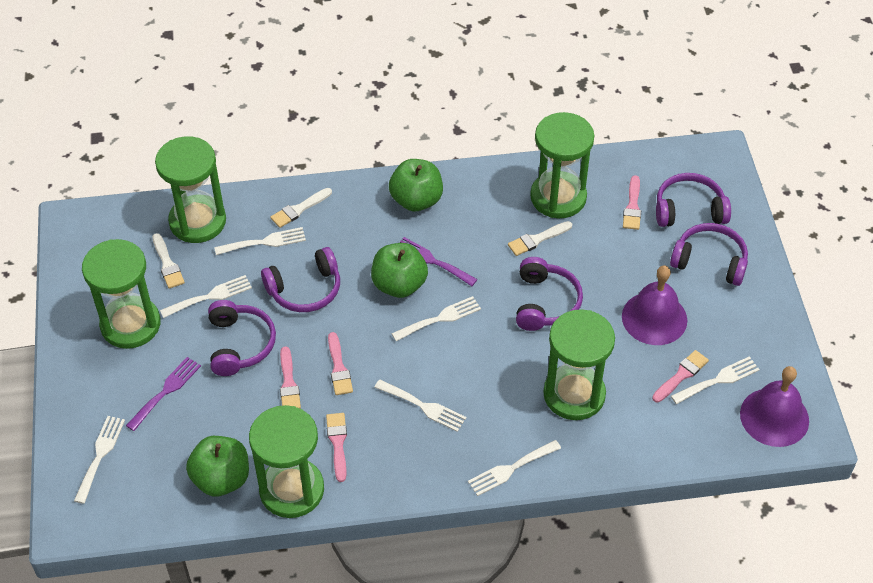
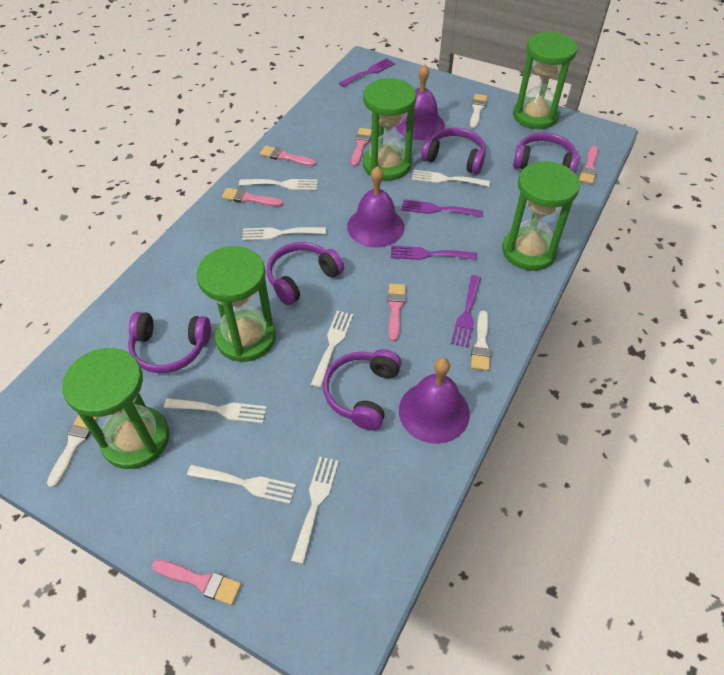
green apple: 3 -> 0
pink brush: 5 -> 6
purple bell: 2 -> 3
purple fork: 2 -> 4

